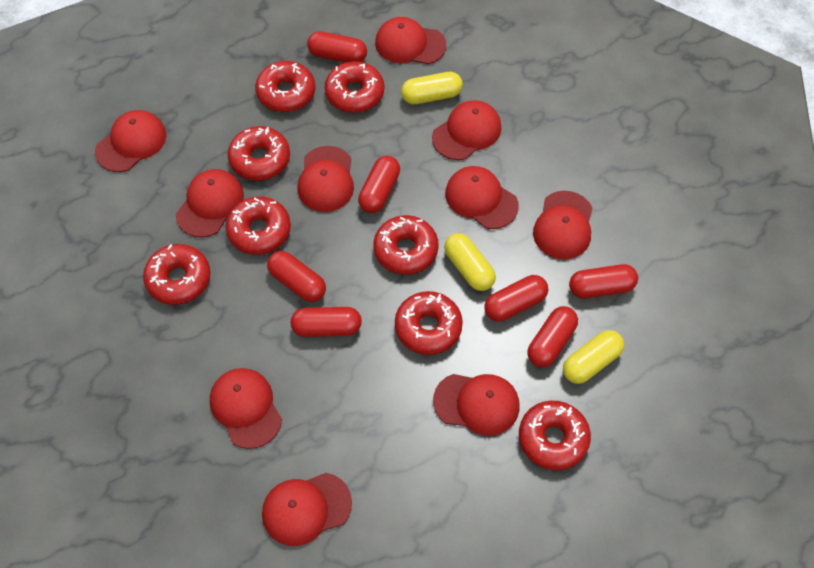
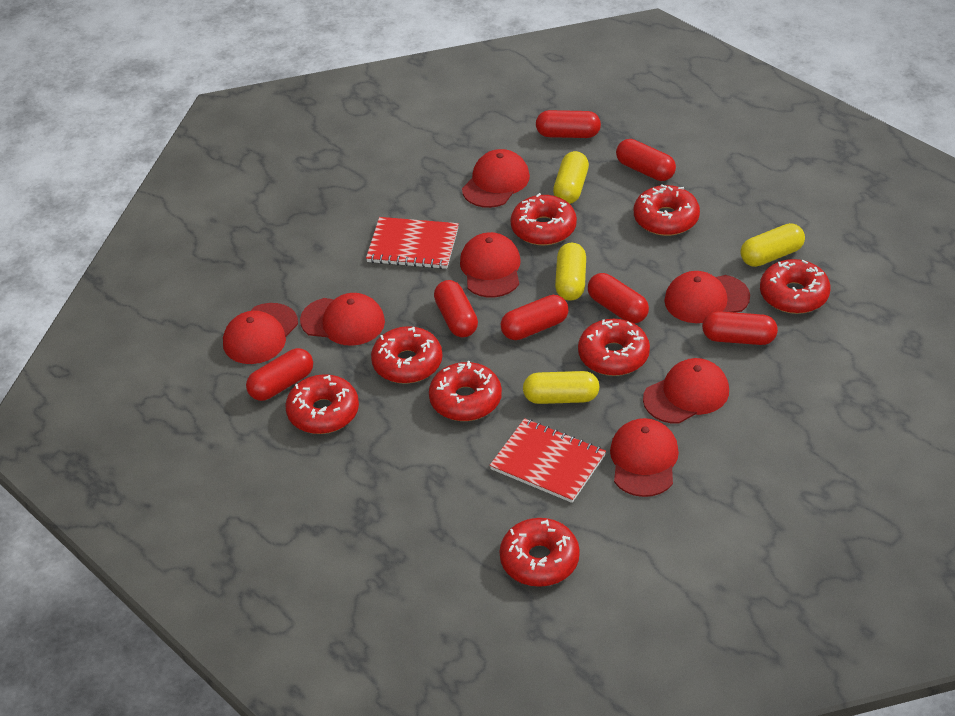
red cap: 10 -> 7
red notebook: 0 -> 2
yellow capsule: 3 -> 4

